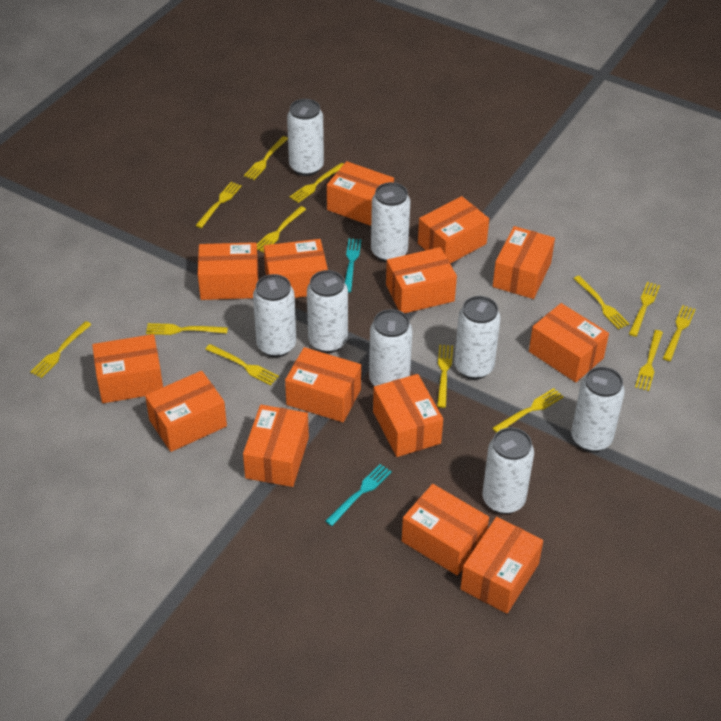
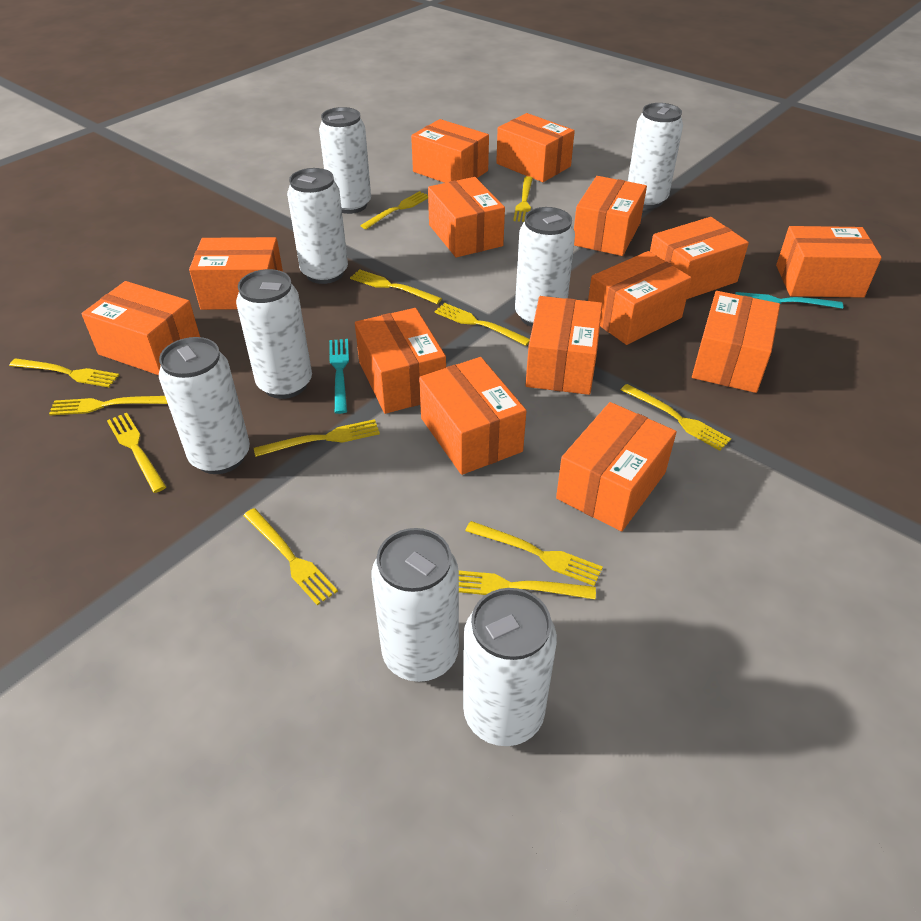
yellow fork: 13 -> 12

